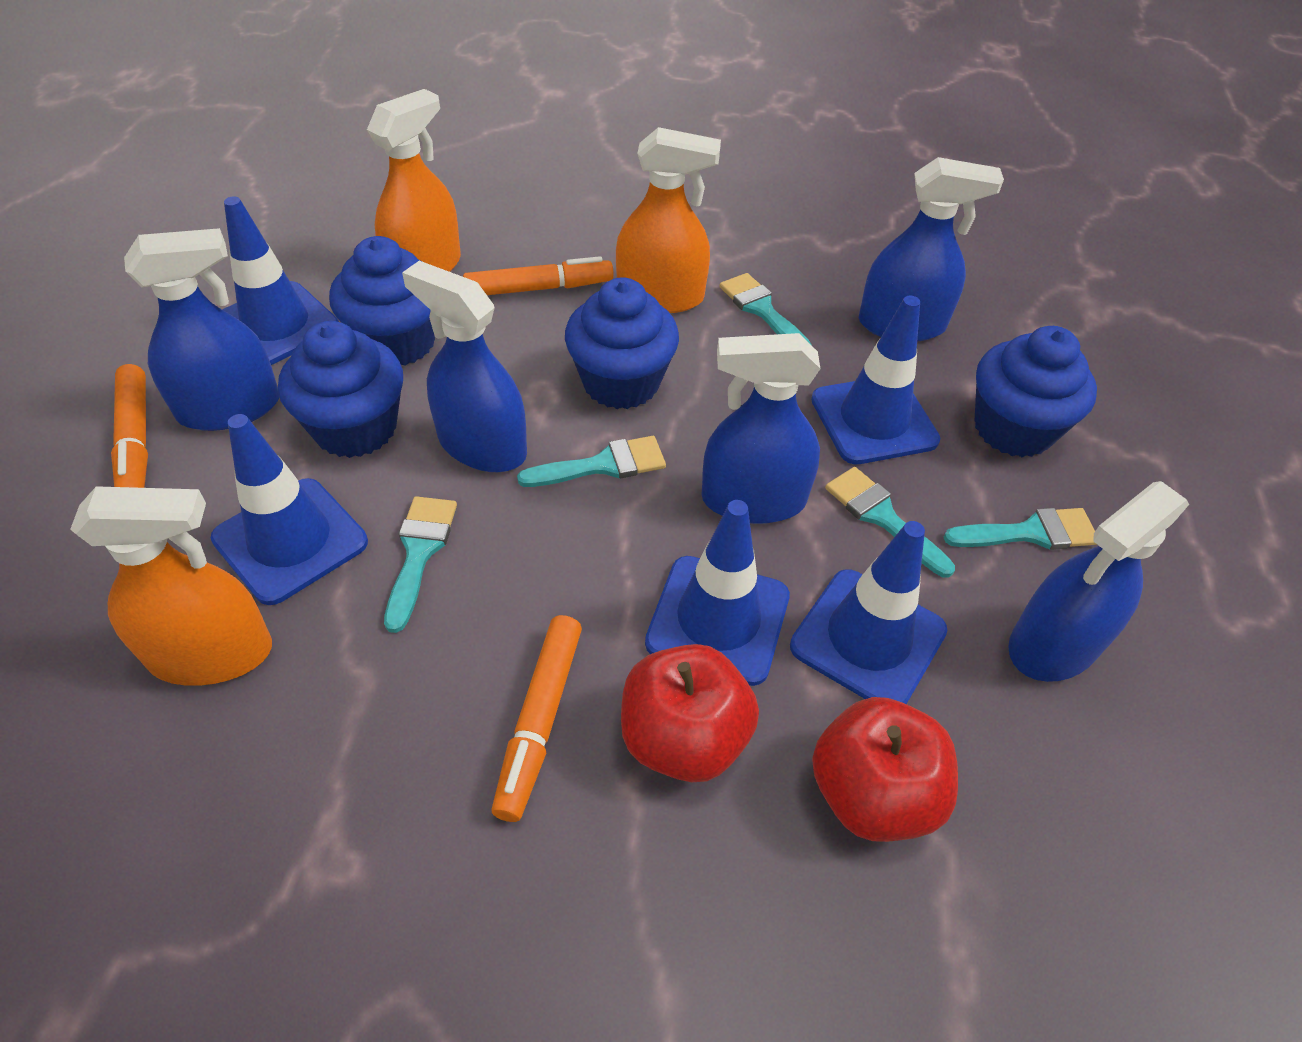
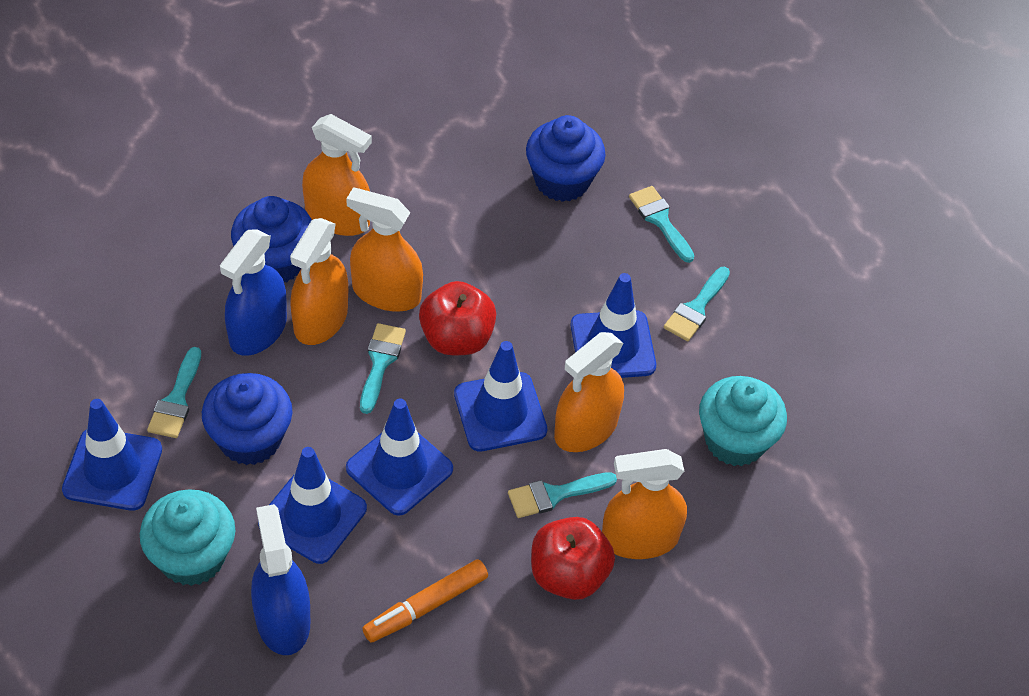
blue cupcake: 4 -> 3
blue spray bottle: 5 -> 2
orange marker: 3 -> 1
orange spray bottle: 3 -> 5
turquoise cupcake: 0 -> 2

